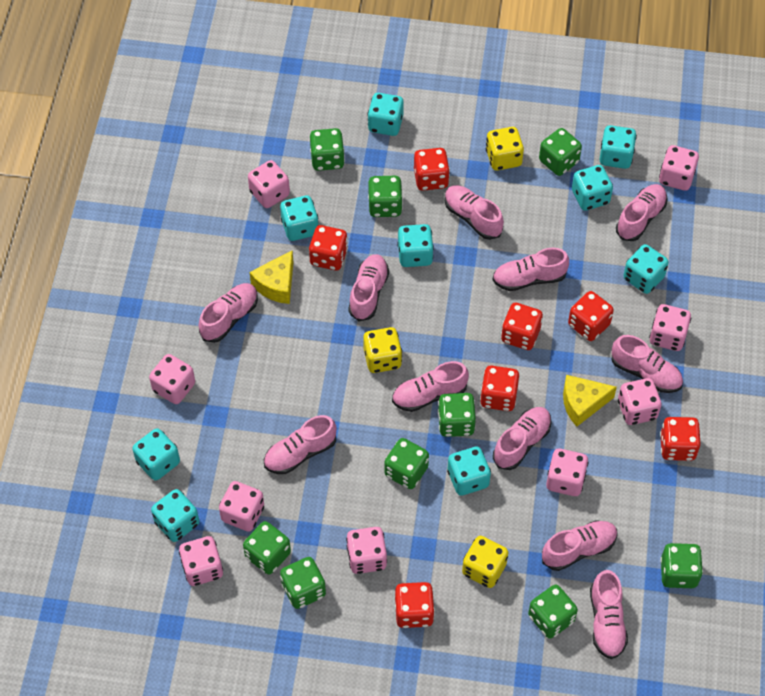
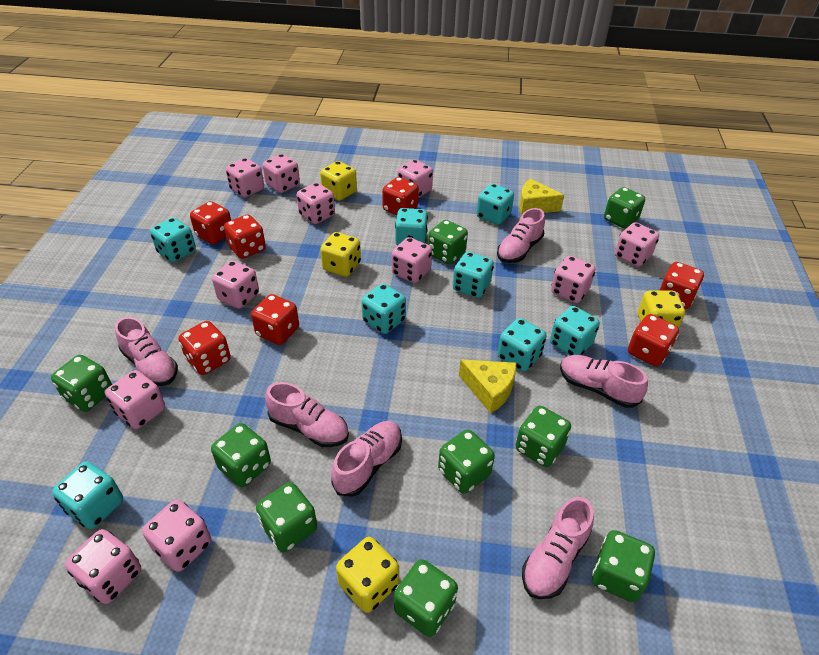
pink dice: 9 -> 11
pink shoe: 11 -> 6
turquoise dice: 9 -> 8
yellow dice: 3 -> 4

